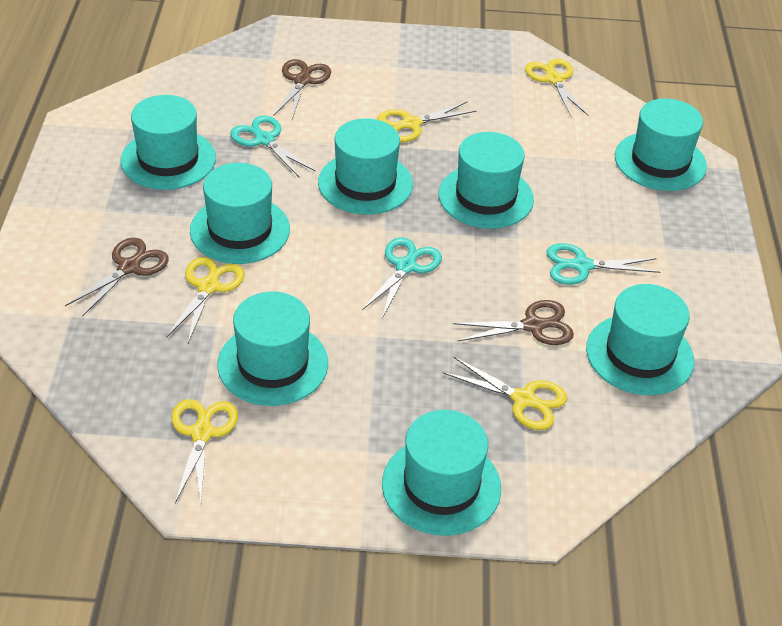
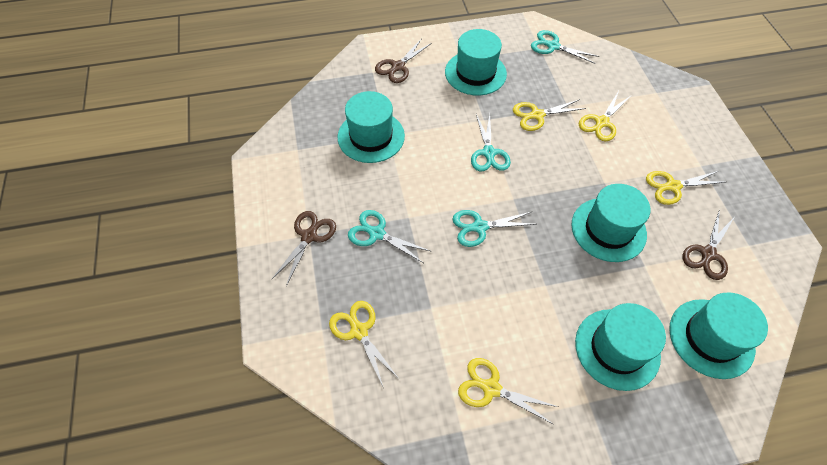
turquoise hat: 8 -> 5
turquoise scissors: 3 -> 4

